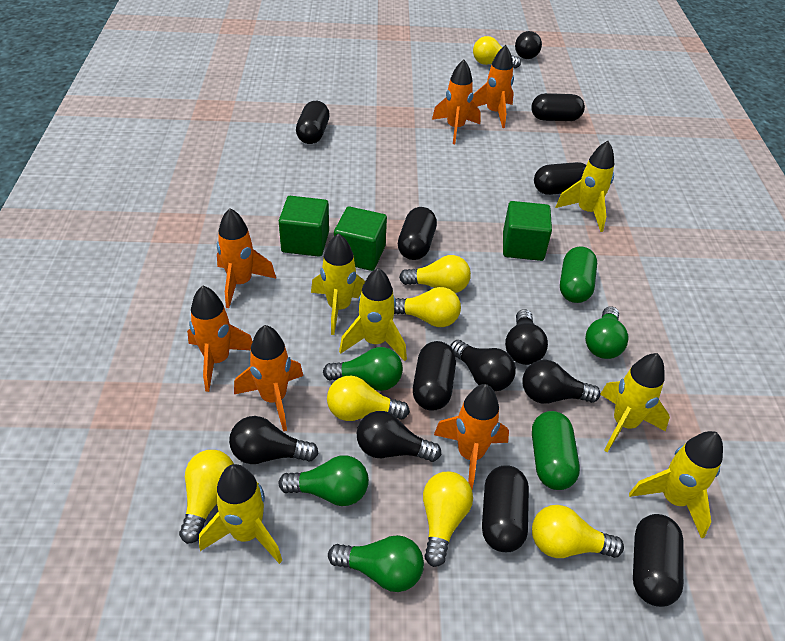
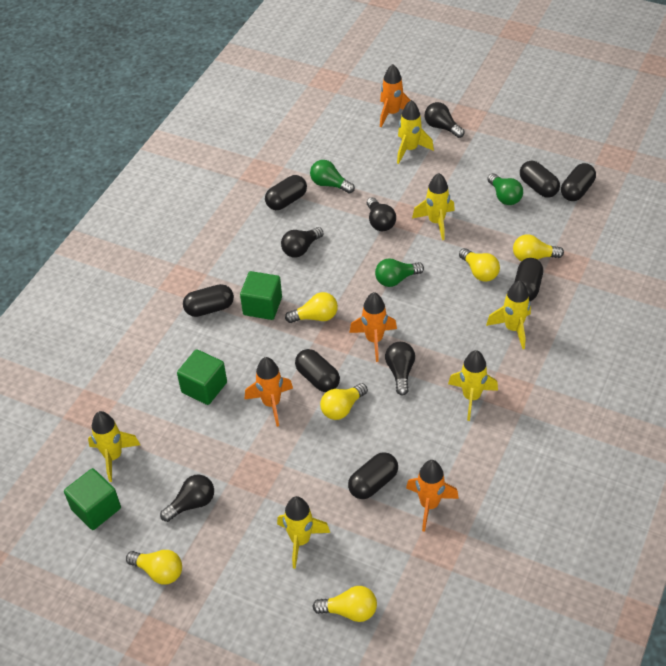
black light bulb: 6 -> 5
green capsule: 2 -> 0
green light bulb: 4 -> 3
orange rocket: 6 -> 4
yellow light bulb: 7 -> 6

